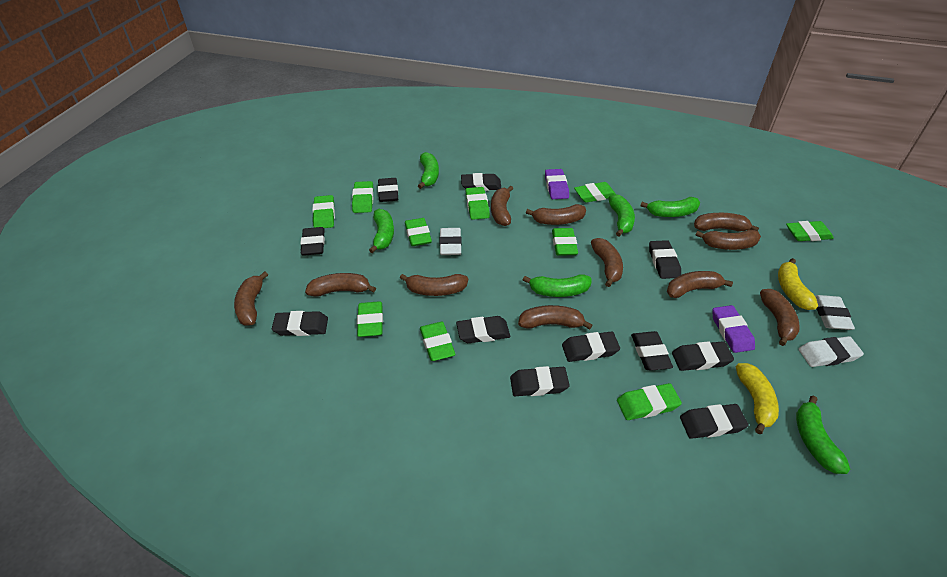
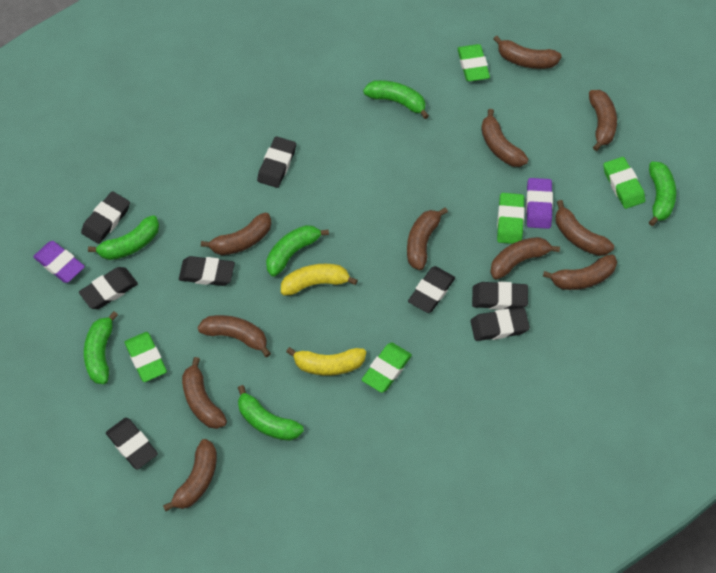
black eraser: 11 -> 8
green eraser: 10 -> 5
white eraser: 3 -> 0

